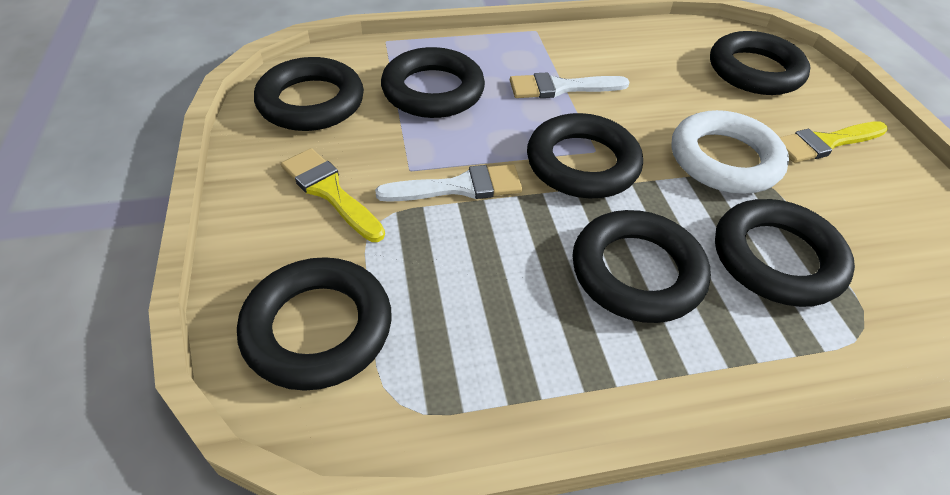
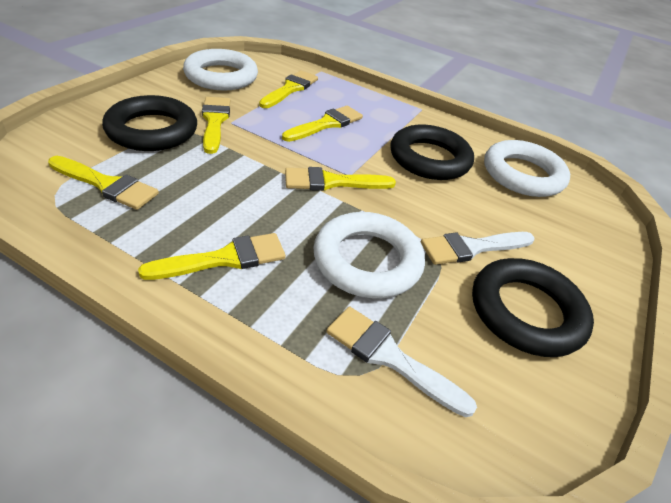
black ring: 7 -> 3
white ring: 1 -> 3
yellow brush: 2 -> 6

